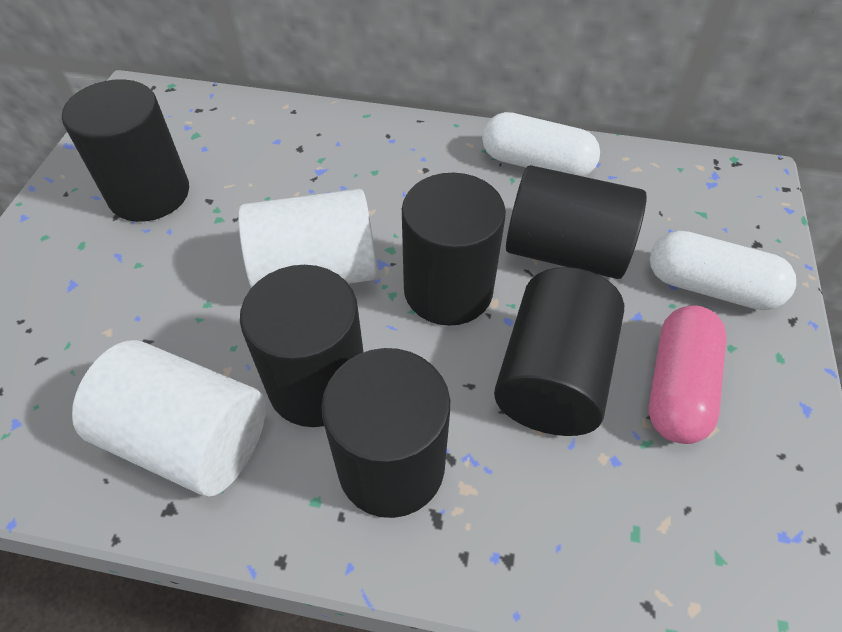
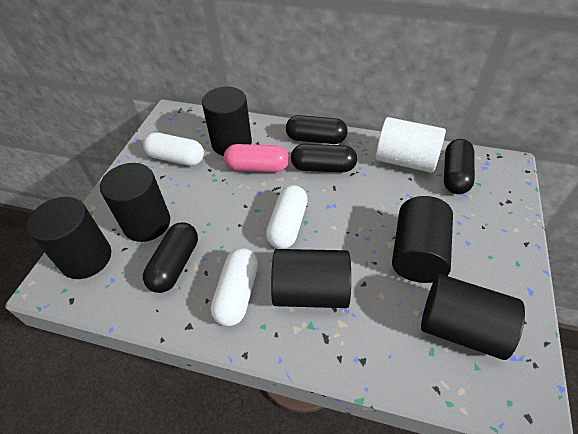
black capsule: 0 -> 4
white capsule: 2 -> 3
white cylinder: 2 -> 1

